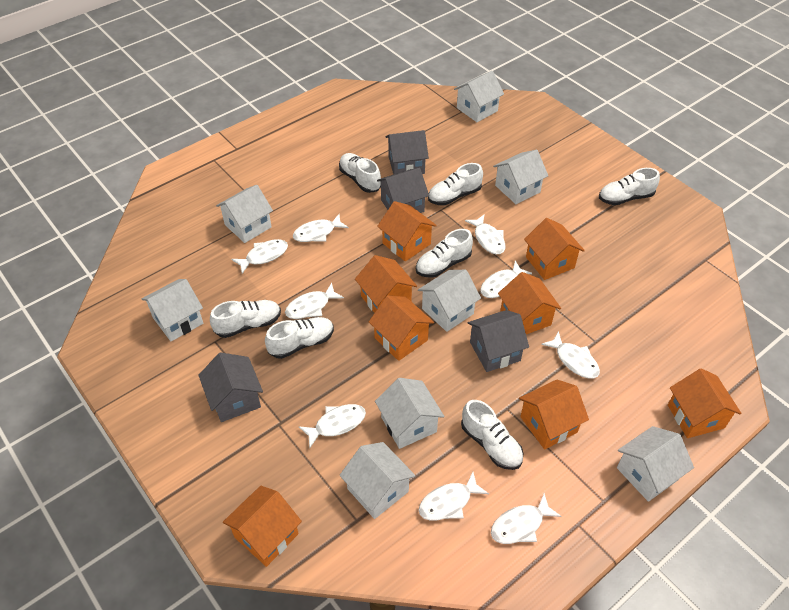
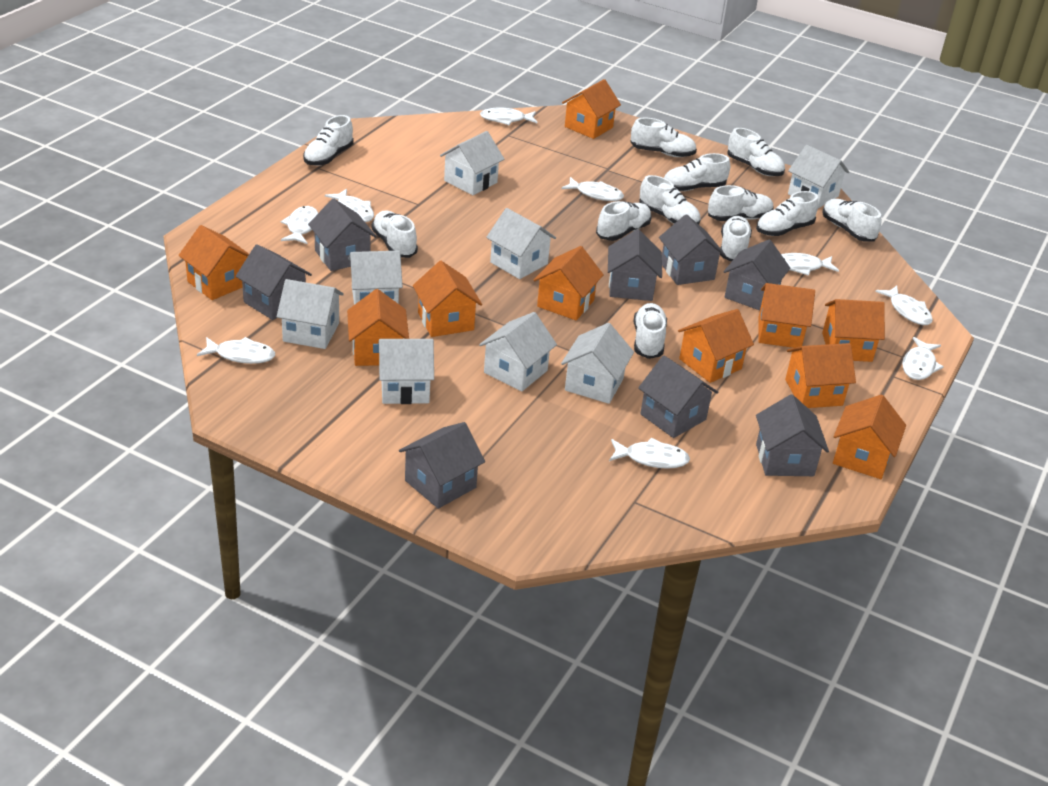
grey house: 4 -> 8
orange house: 8 -> 10
white shoe: 7 -> 12

